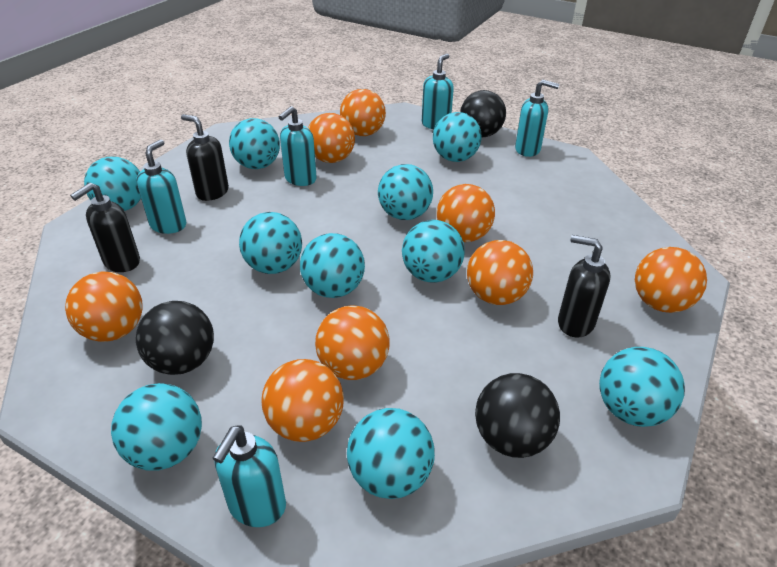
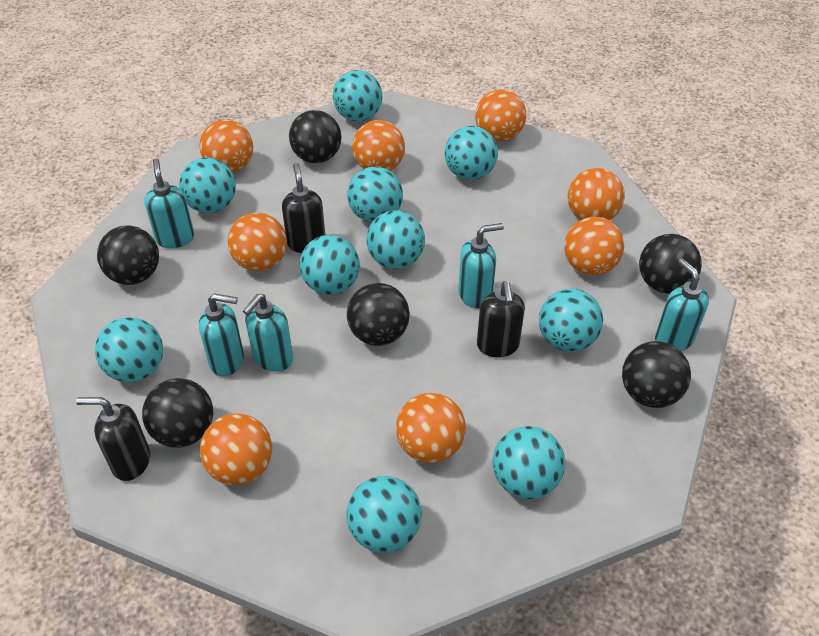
black ball: 3 -> 6

